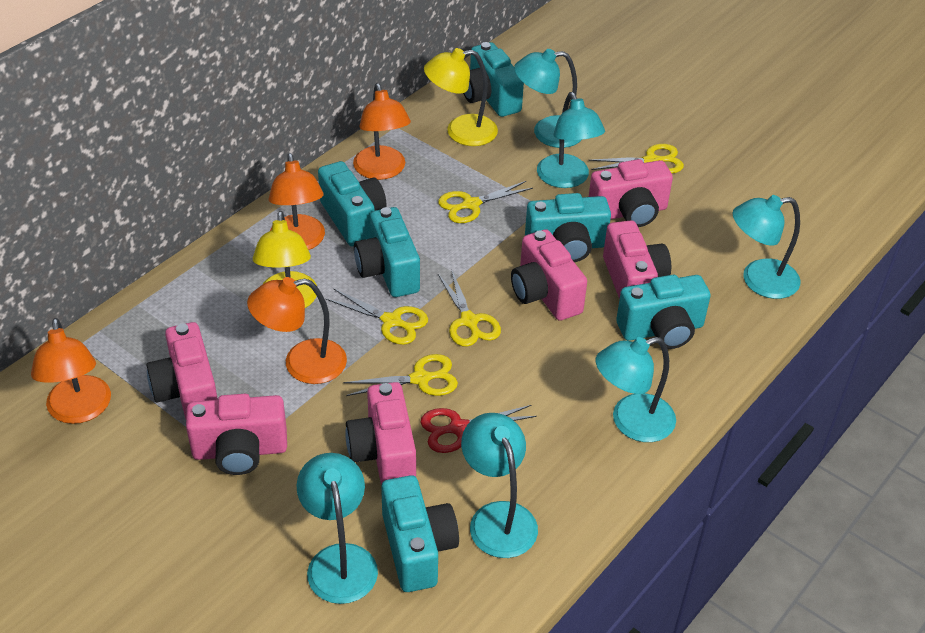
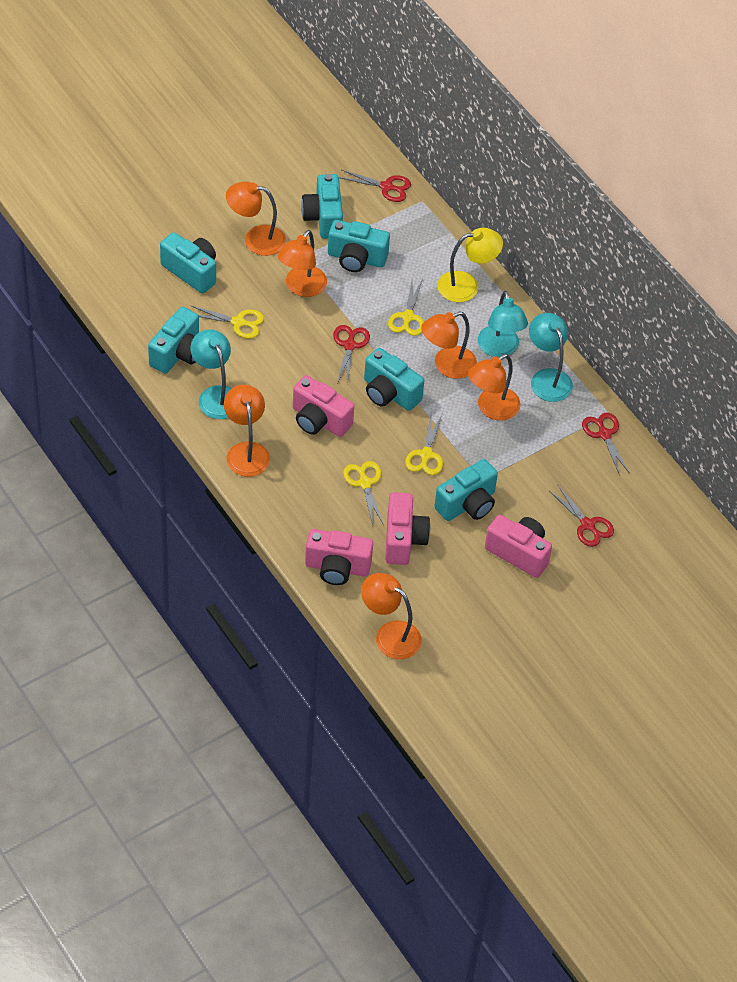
orange lamp: 4 -> 6
pink camera: 6 -> 4
red scissors: 1 -> 4
turquoise lamp: 6 -> 3
yellow lamp: 2 -> 1
yellow scissors: 5 -> 4

